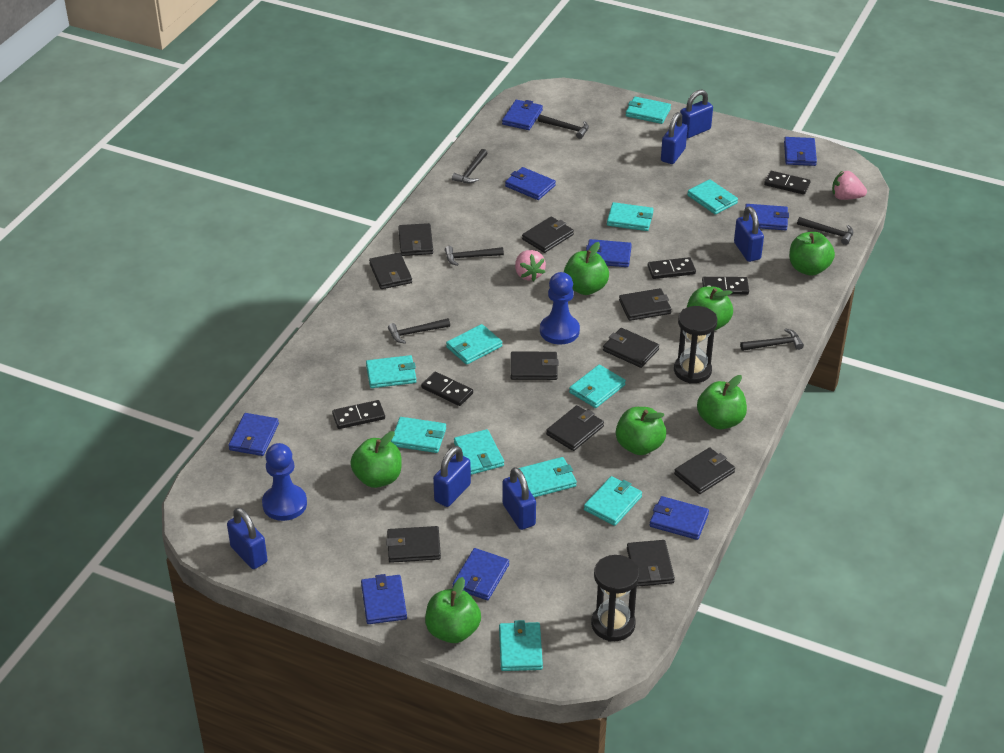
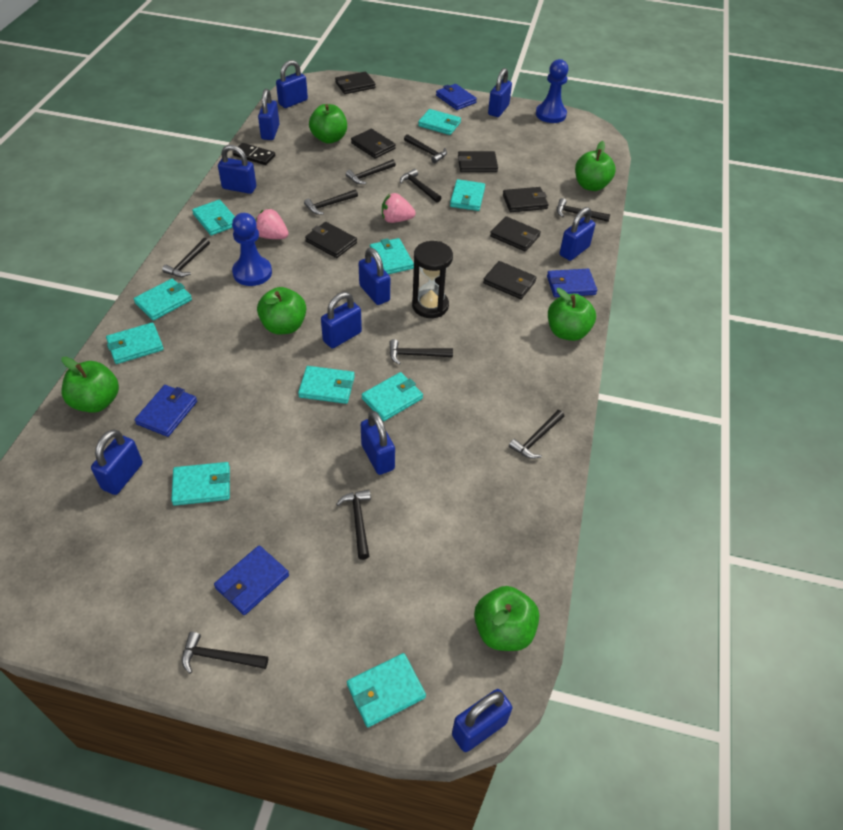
black domino: 5 -> 1
black hammer: 6 -> 10
black hourglass: 2 -> 1
black wallet: 10 -> 7
blue padlock: 6 -> 10
blue wallet: 9 -> 4
green apple: 7 -> 6
turquoise wallet: 11 -> 10

